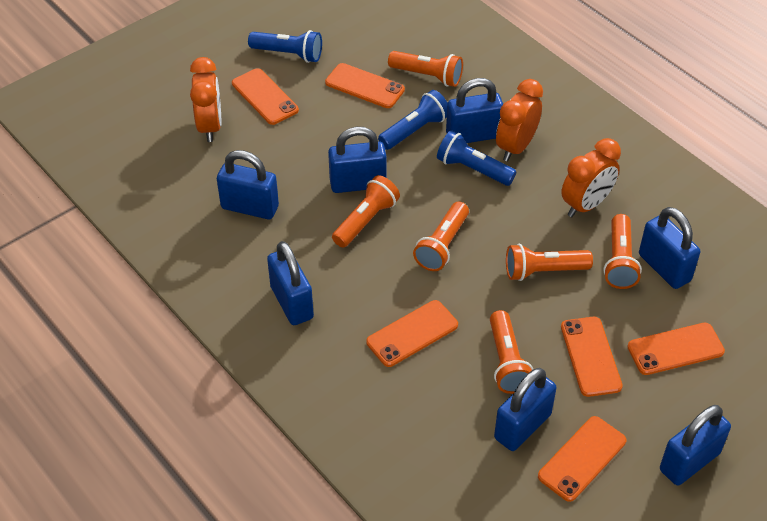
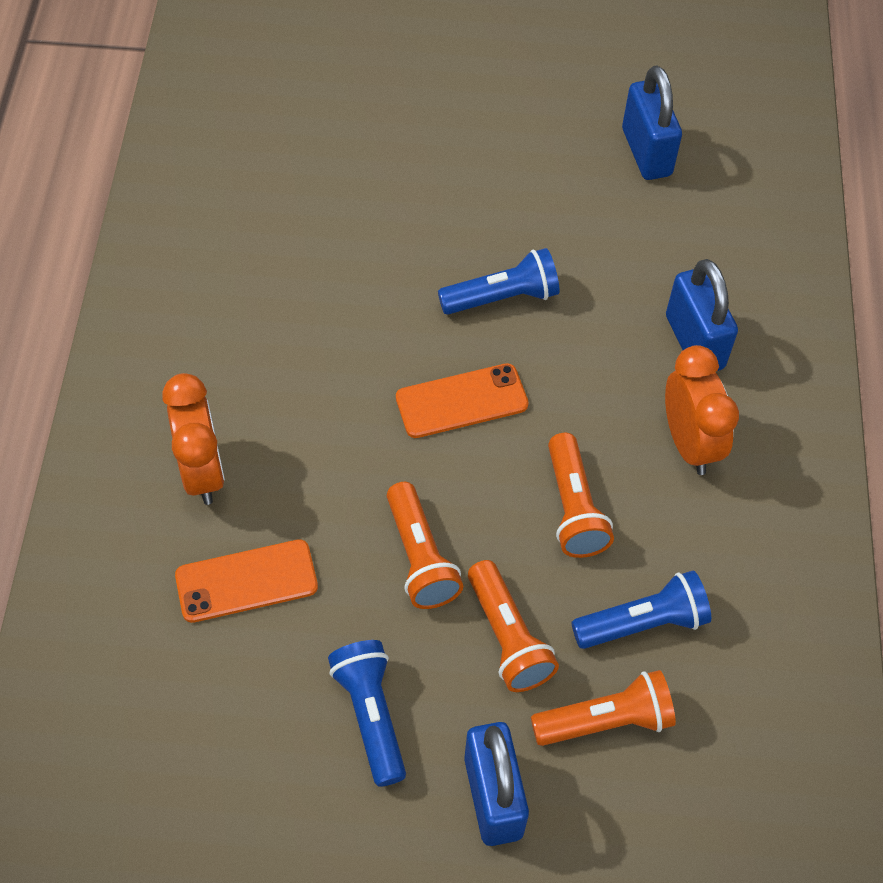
blue padlock: 7 -> 3
orange clock: 3 -> 2
orange flashlight: 6 -> 4
orange phone: 6 -> 2

